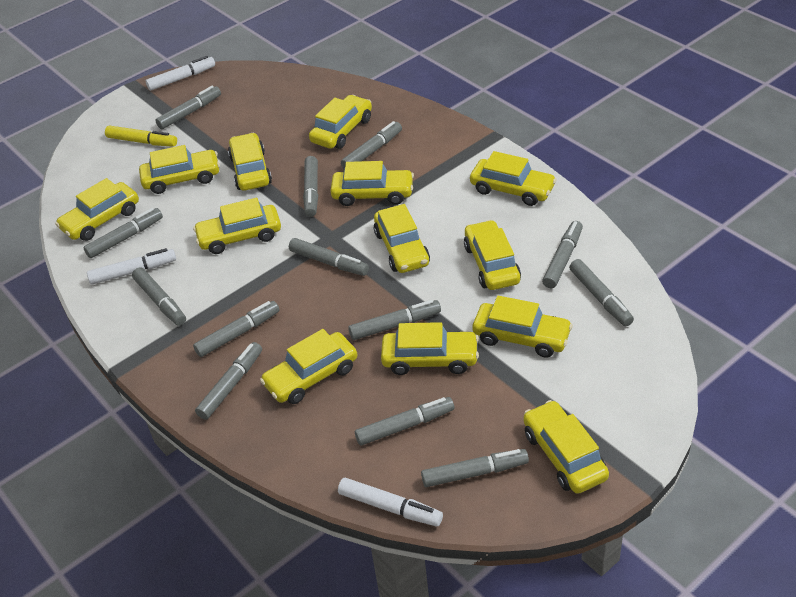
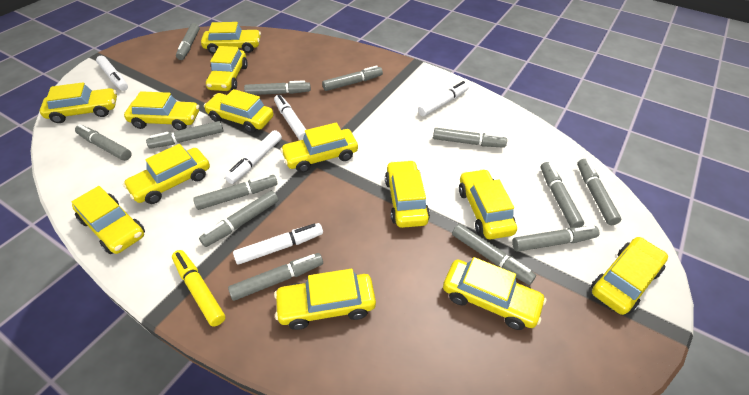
white marker: 3 -> 5

